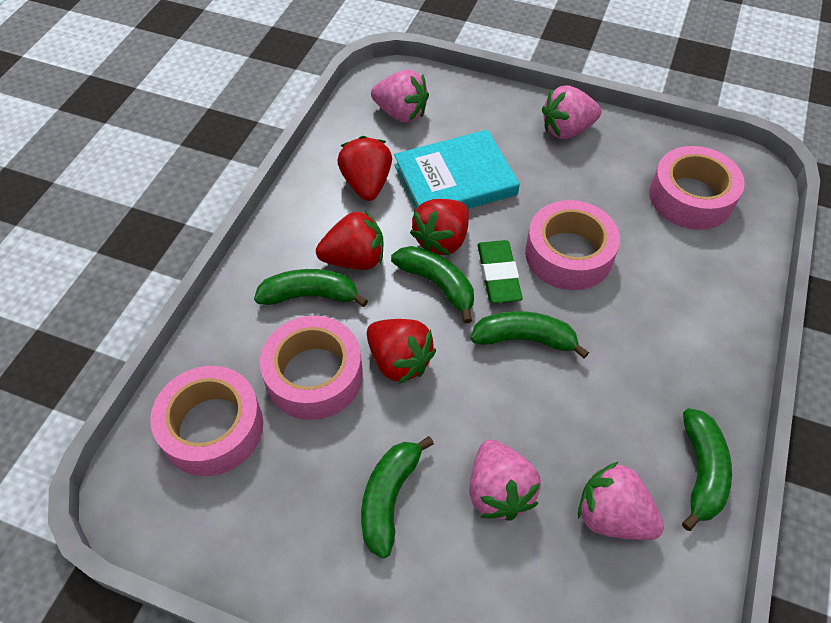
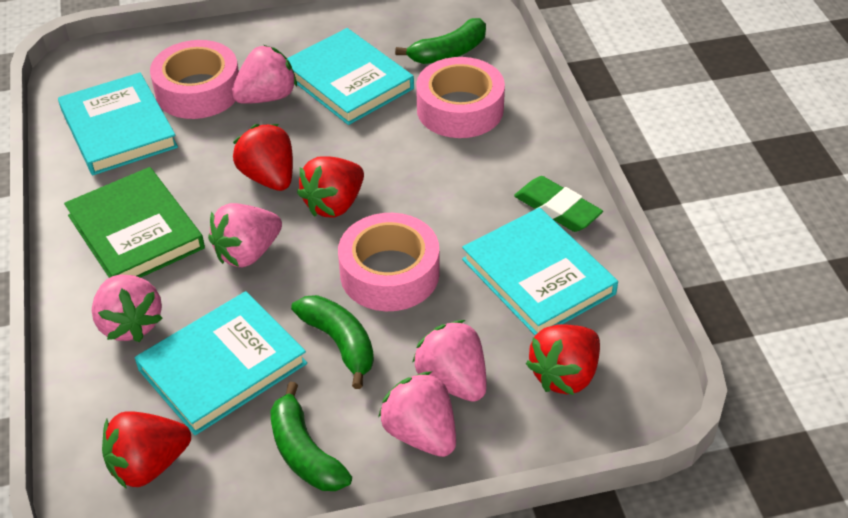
green banana: 5 -> 3
green book: 0 -> 1
pink strawberry: 4 -> 5
pink tape: 4 -> 3
turquoise book: 1 -> 4

